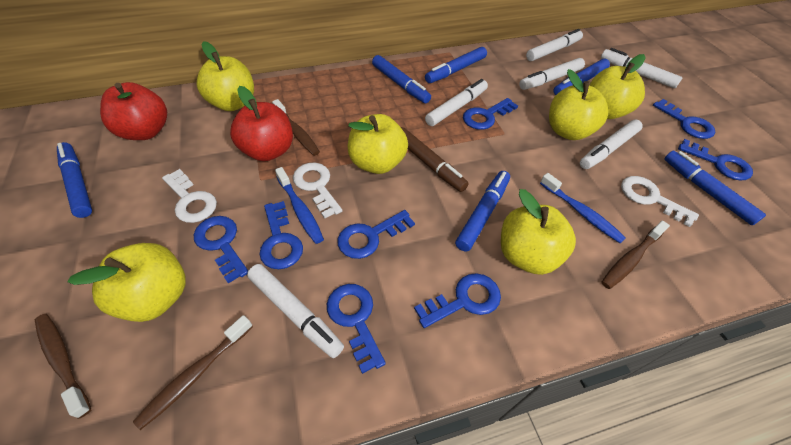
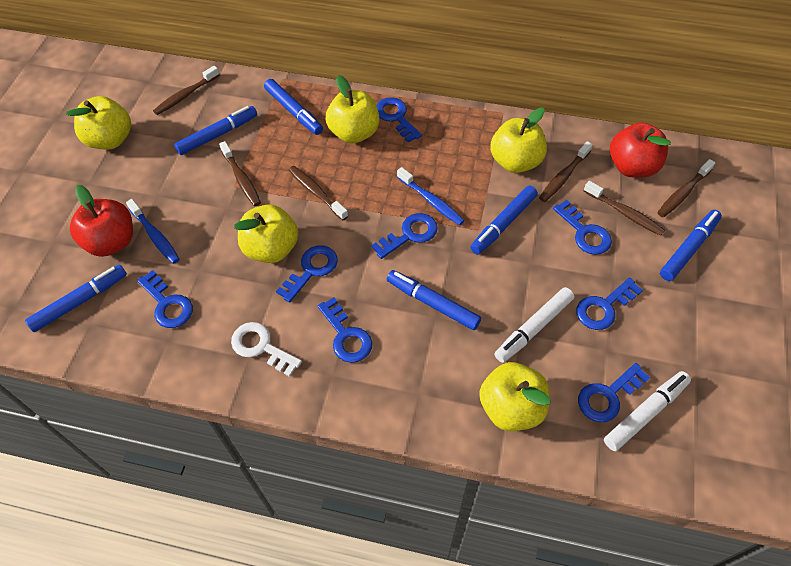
brown marker: 1 -> 0
brown toothbrush: 4 -> 6
white key: 3 -> 1
white marker: 6 -> 2
yellow apple: 6 -> 5

